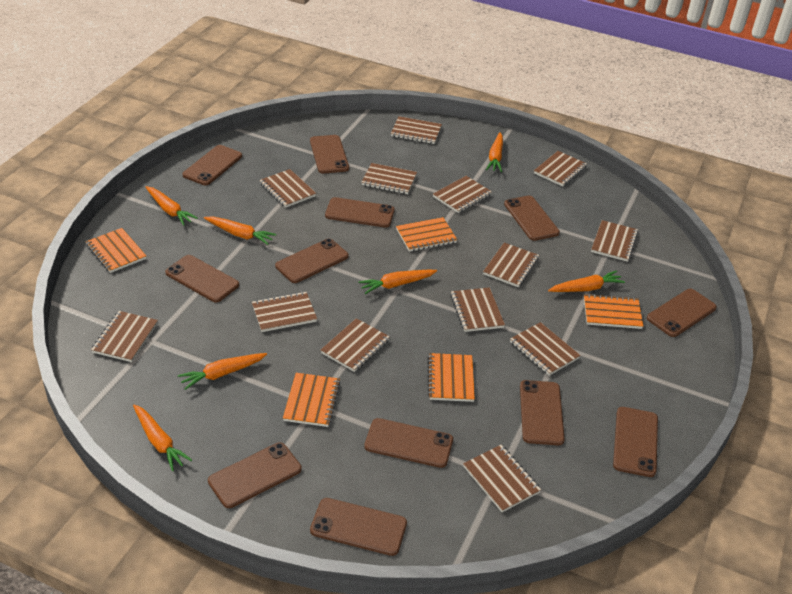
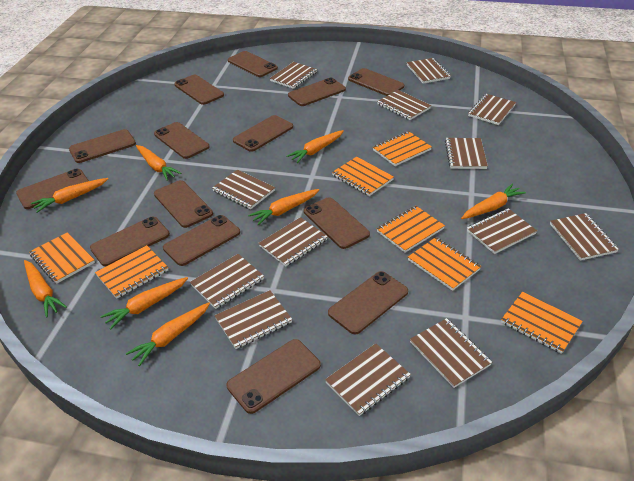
brown phone: 12 -> 14
orange carrot: 7 -> 8
orange notebook: 5 -> 7

